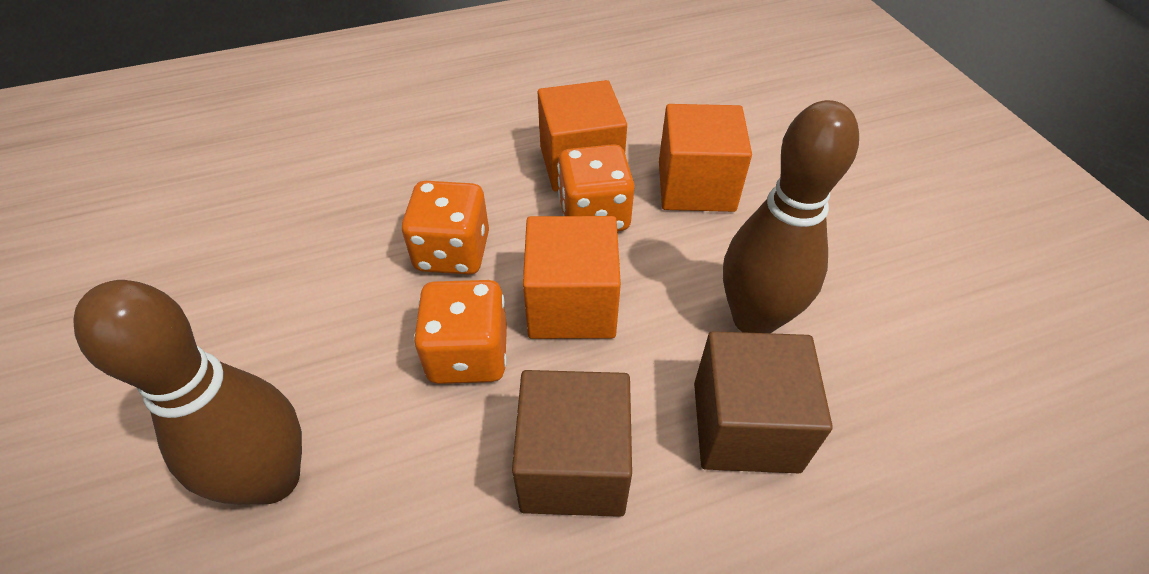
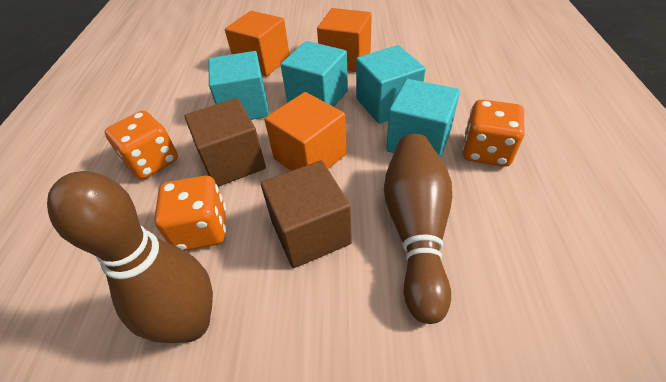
turquoise cube: 0 -> 4

